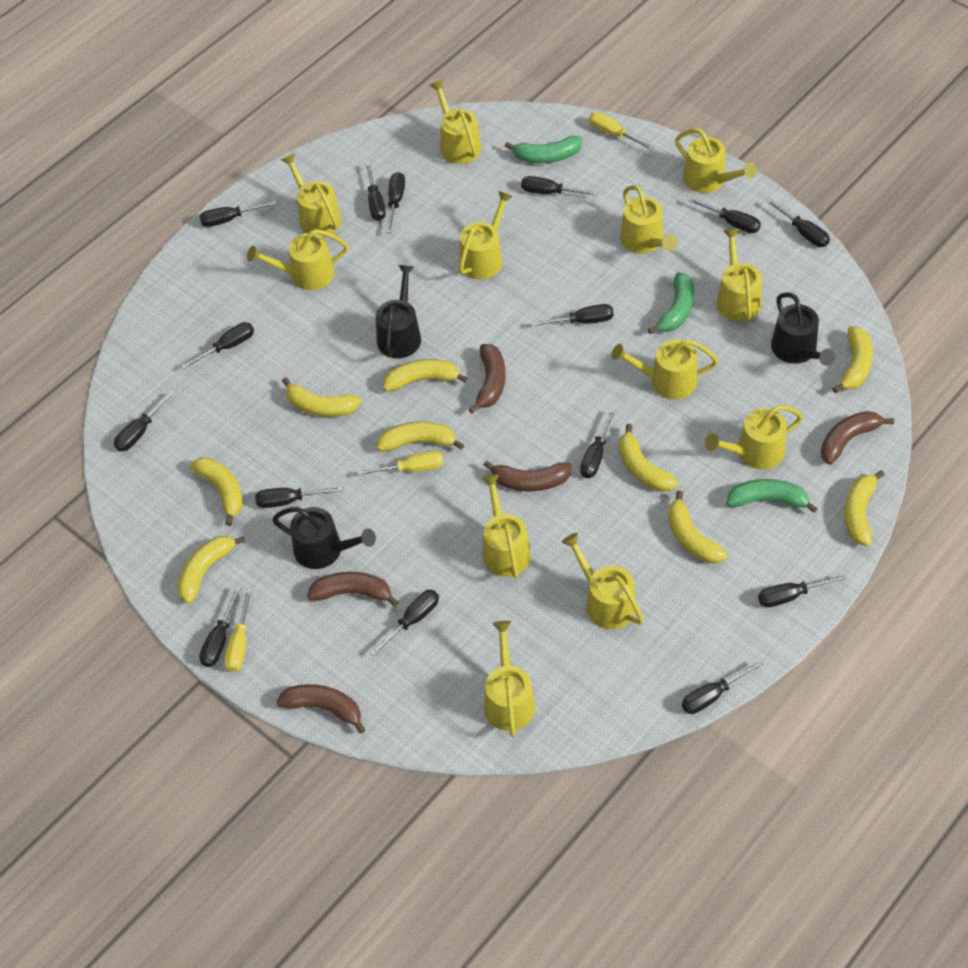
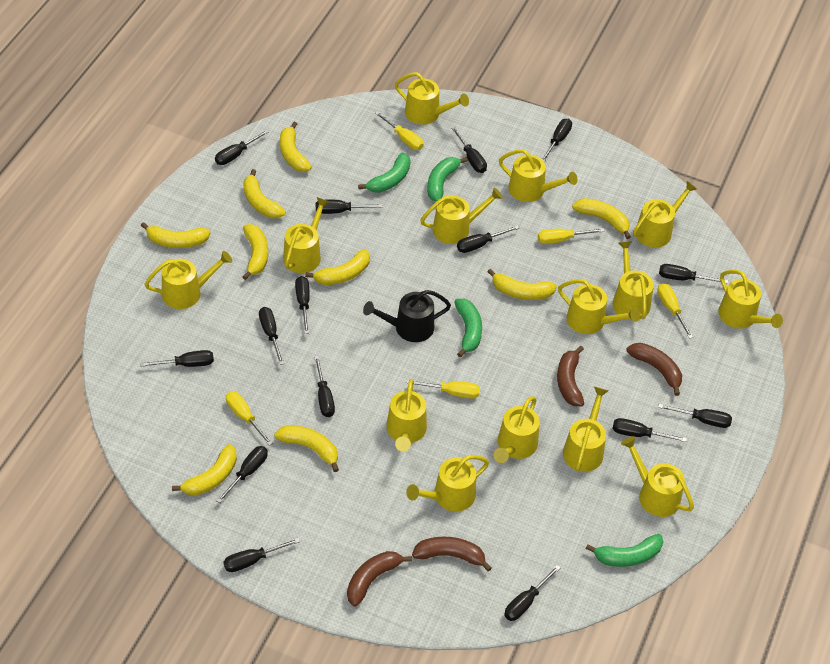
black watering can: 3 -> 1
brown banana: 5 -> 4
green banana: 3 -> 4
yellow screwdriver: 3 -> 5
yellow watering can: 12 -> 14

